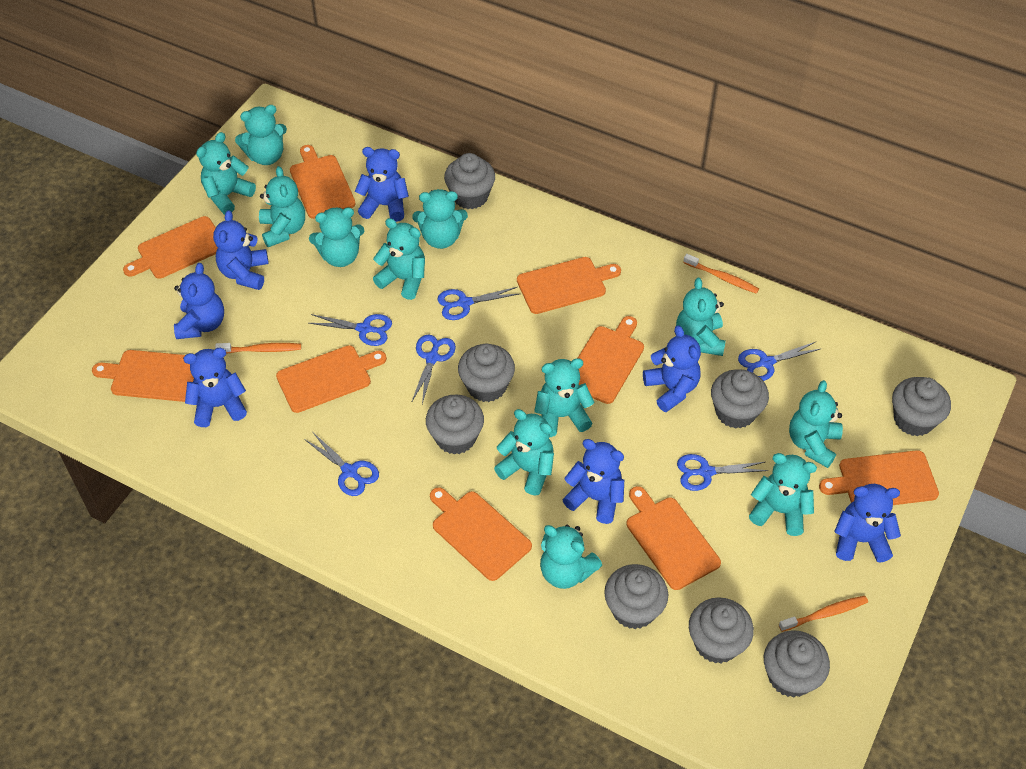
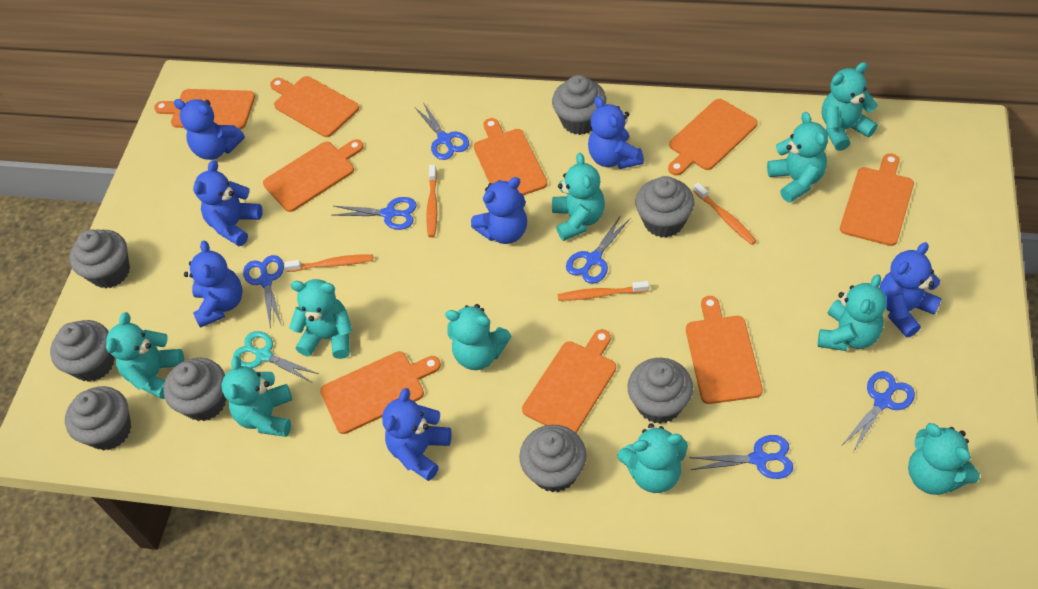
orange toothbrush: 3 -> 4
turquoise scissors: 0 -> 1
turquoise teddy bear: 12 -> 10

